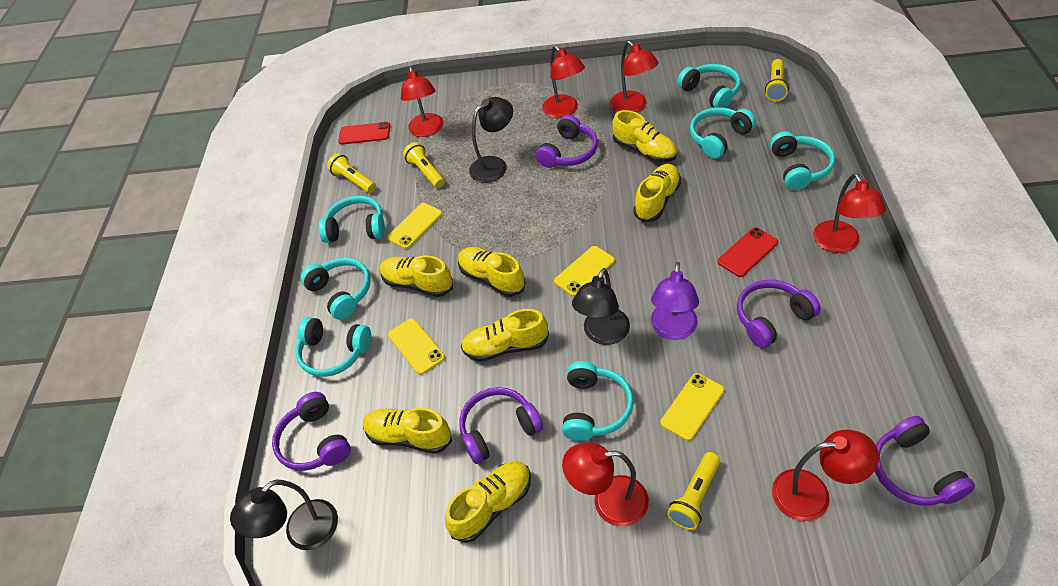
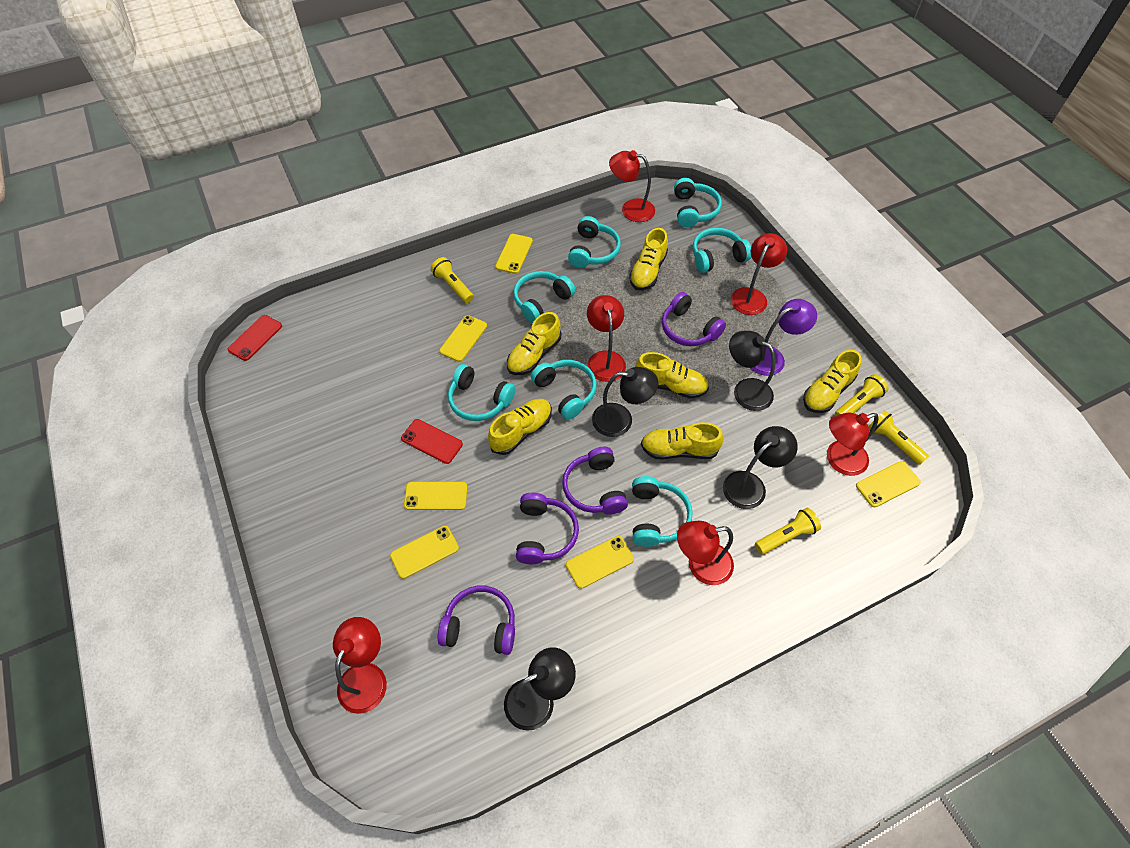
black lamp: 3 -> 4
purple headphones: 5 -> 4
yellow phone: 4 -> 6
yellow shoe: 7 -> 6

